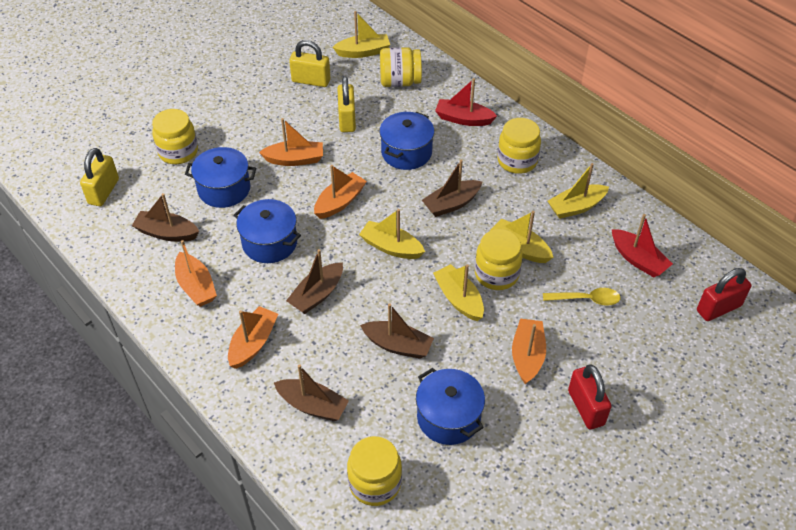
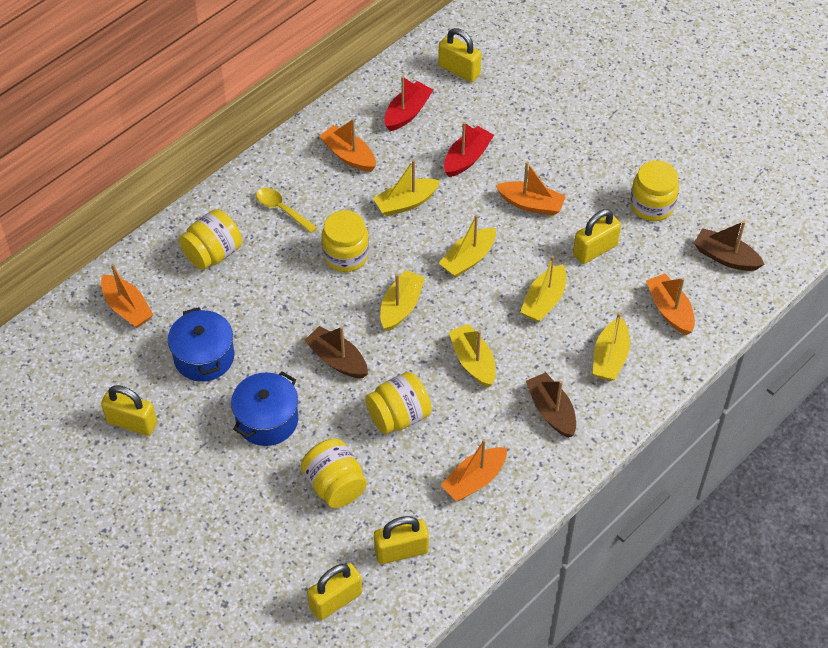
blue pot: 4 -> 2
brown boat: 5 -> 3
red padlock: 2 -> 0
yellow boat: 5 -> 6
yellow padlock: 3 -> 5

